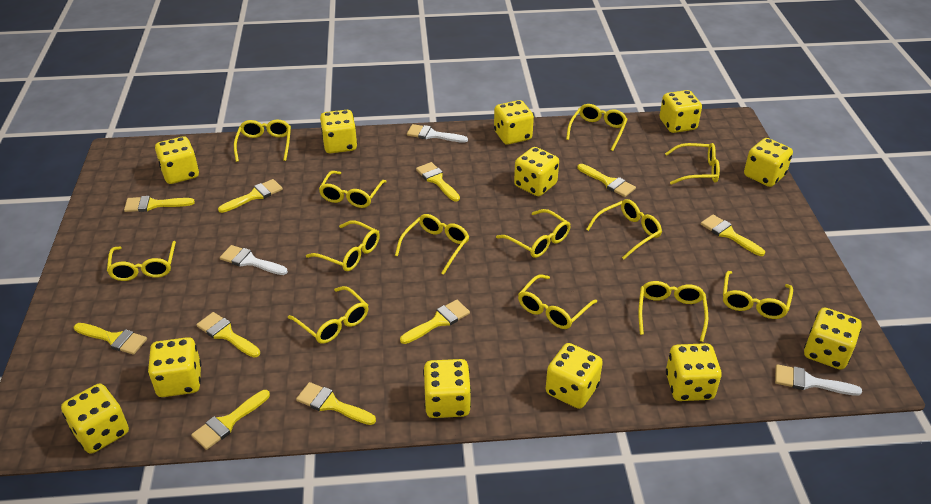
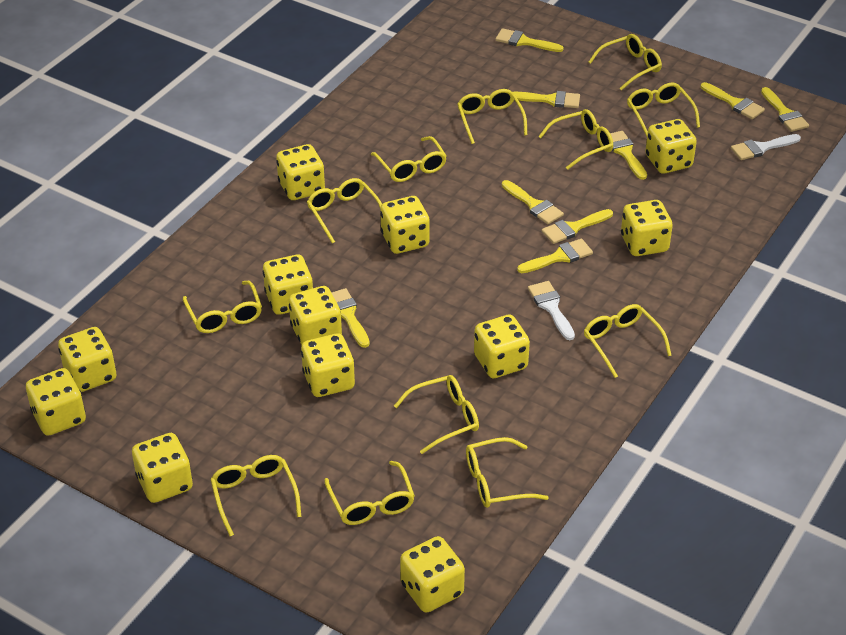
white brush: 3 -> 2
yellow brush: 10 -> 9
yellow glasses: 13 -> 12

